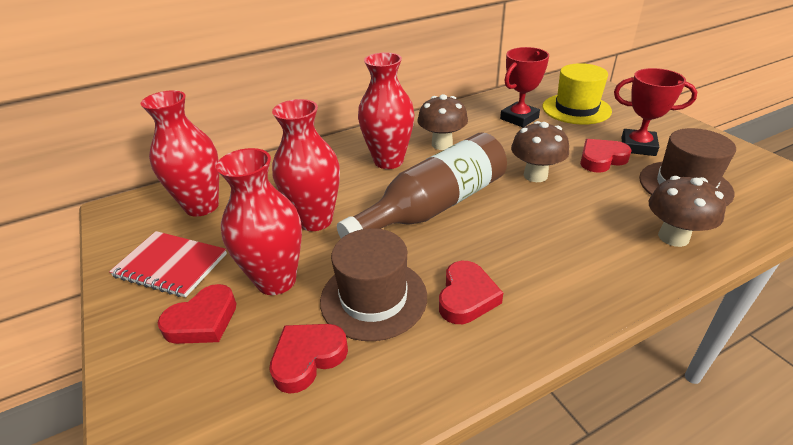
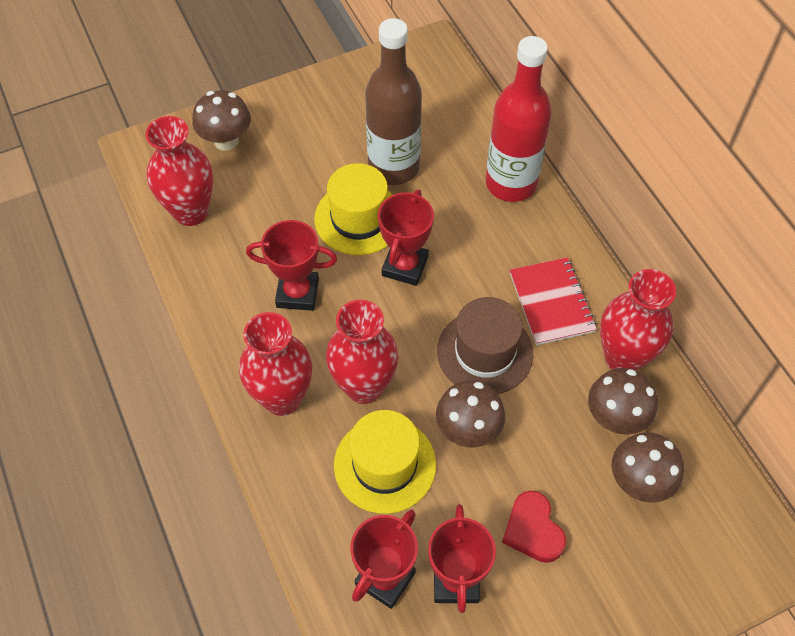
brown hat: 2 -> 1
brown mushroom: 3 -> 4
red bottle: 0 -> 1
red heart: 4 -> 1
red trophy: 2 -> 4
yellow hat: 1 -> 2

